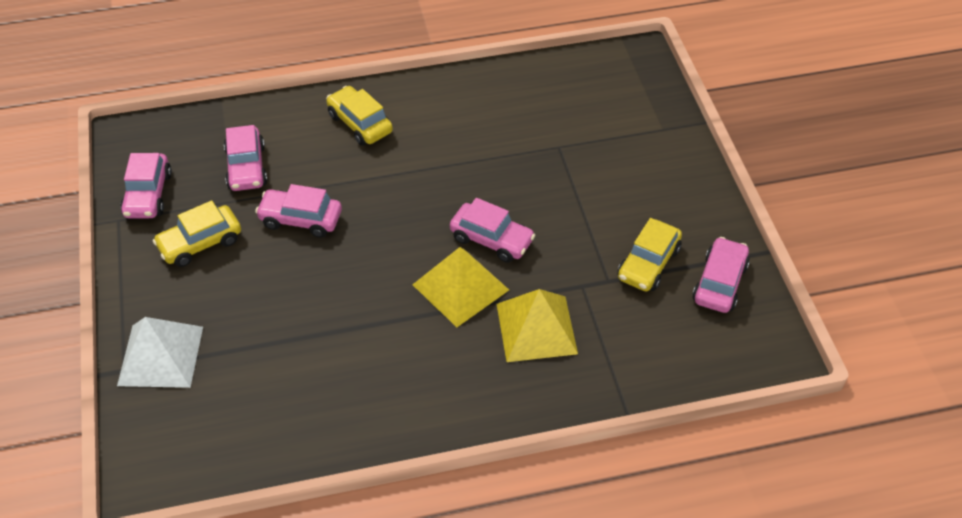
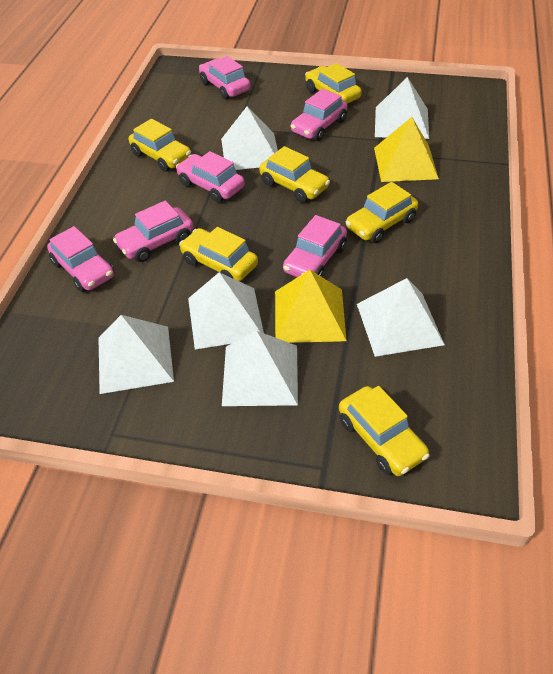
pink car: 5 -> 6
white pyramid: 1 -> 6
yellow car: 3 -> 6

